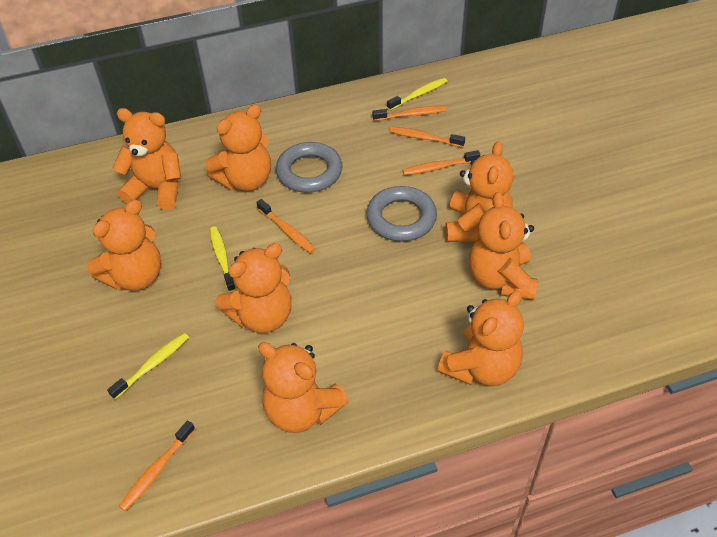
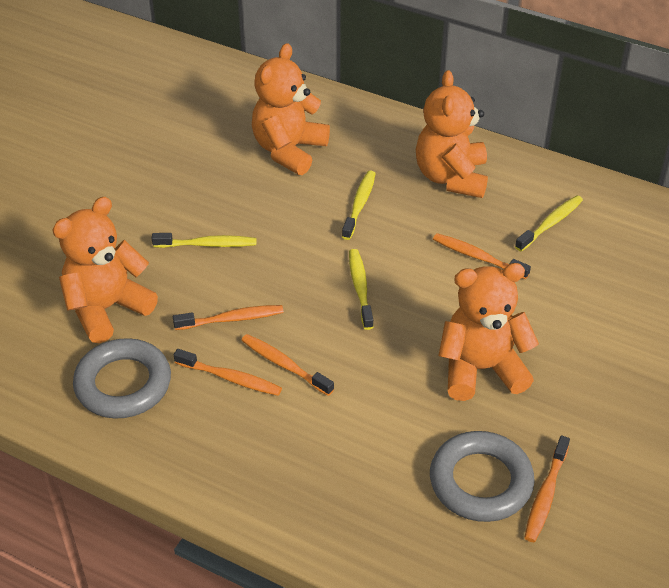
orange teddy bear: 8 -> 4
yellow toothbrush: 3 -> 4

